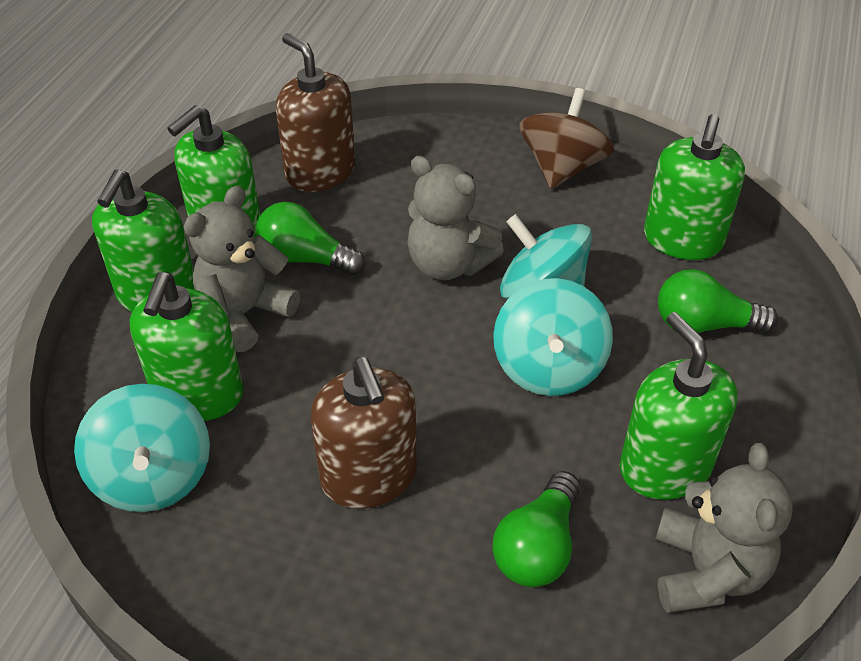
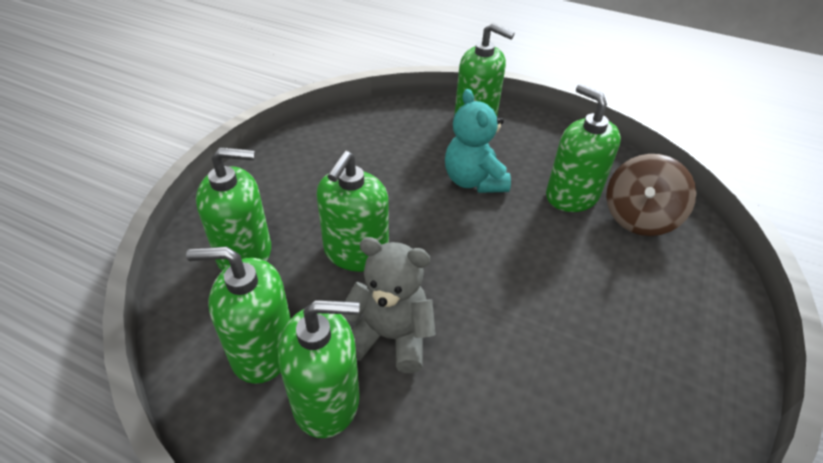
brown soap dispenser: 2 -> 0
green light bulb: 3 -> 0
green soap dispenser: 5 -> 6
grey teddy bear: 3 -> 1
turquoise spinning top: 3 -> 0
turquoise teddy bear: 0 -> 1

